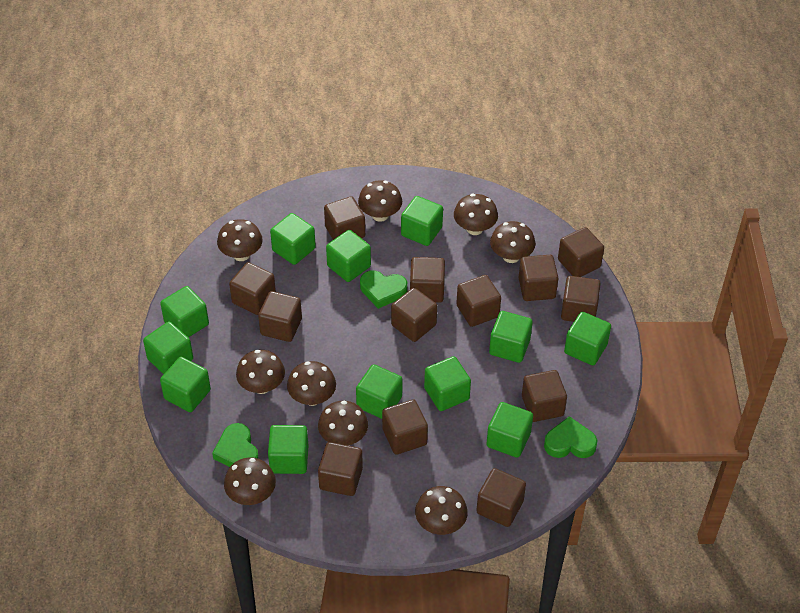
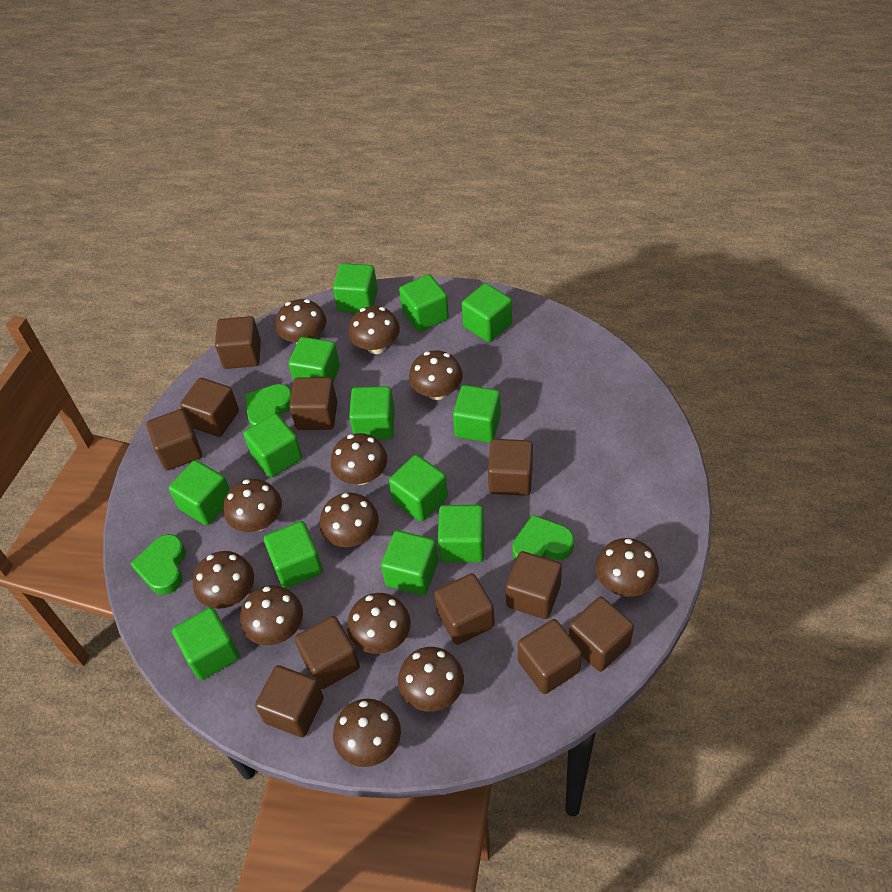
brown cube: 13 -> 11
brown mushroom: 9 -> 12
green cube: 12 -> 13

